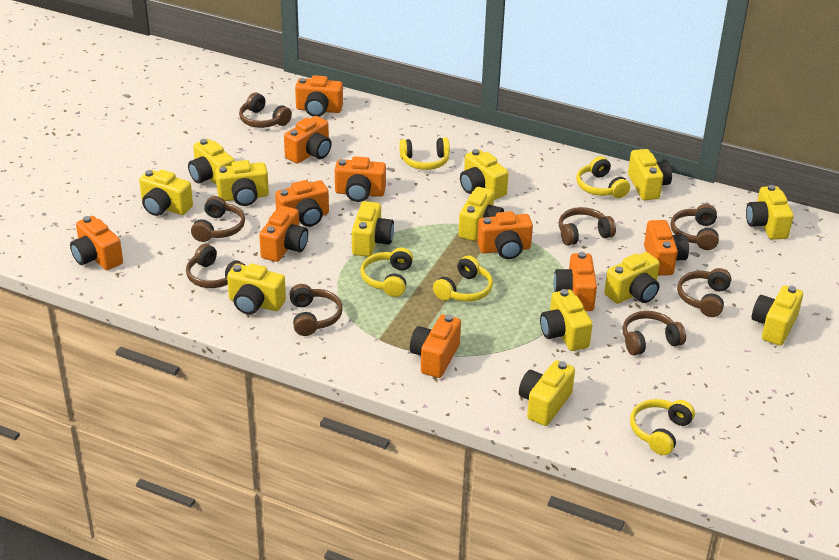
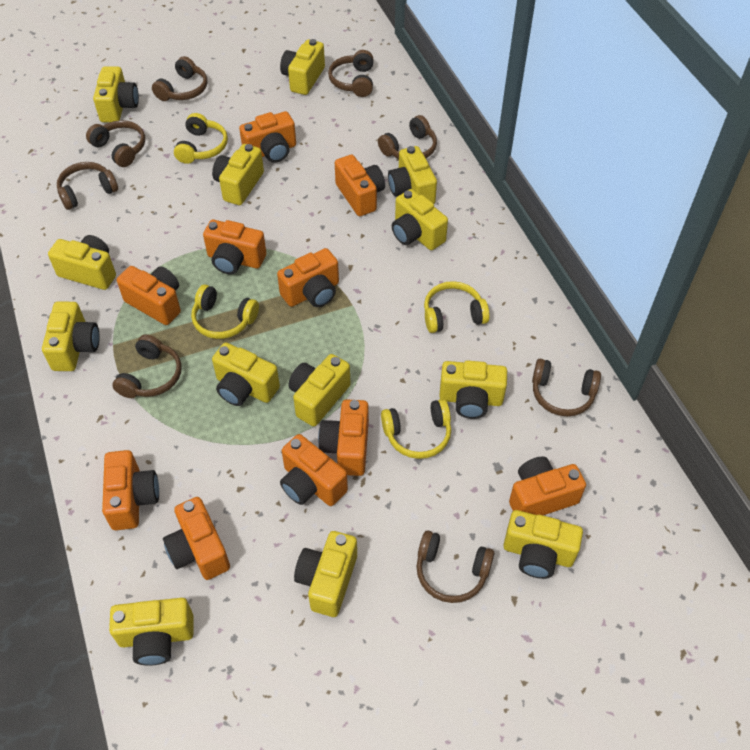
yellow headphones: 5 -> 4

